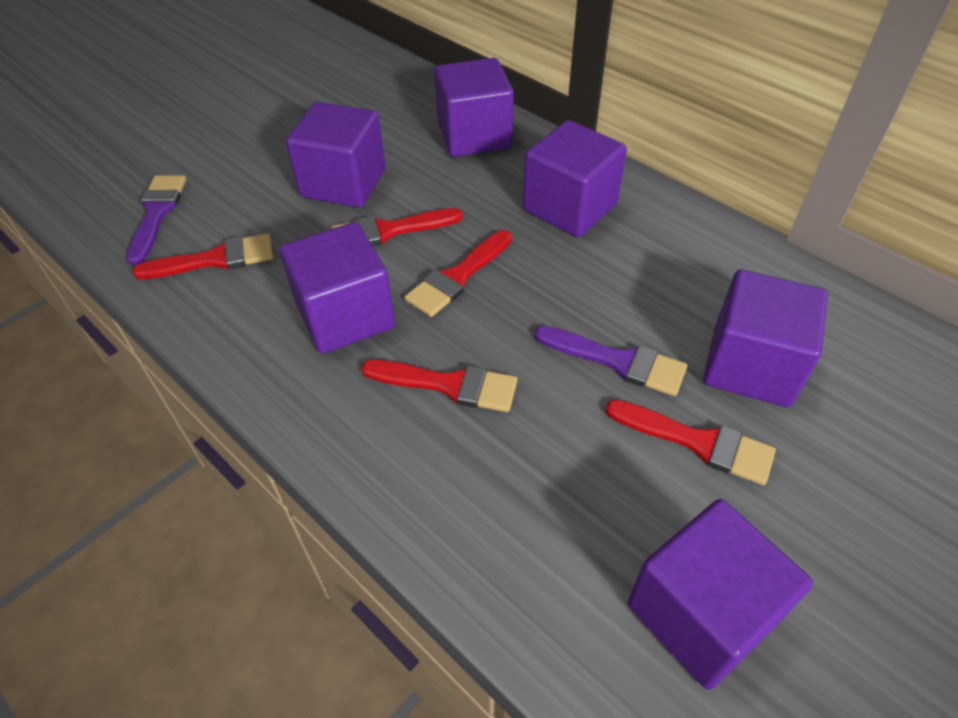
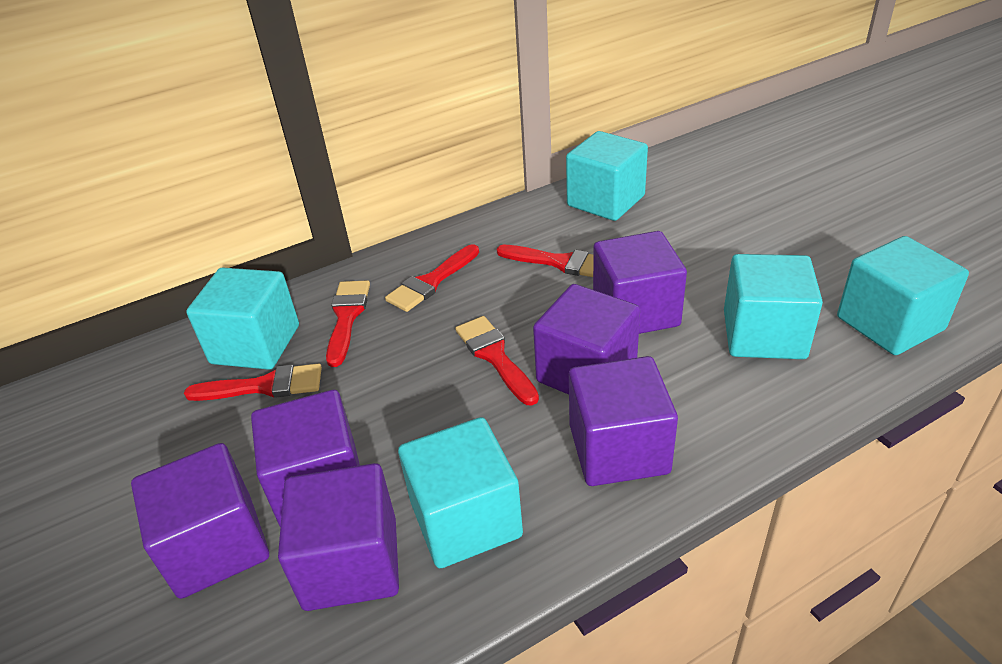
purple brush: 2 -> 0
turquoise cube: 0 -> 5

